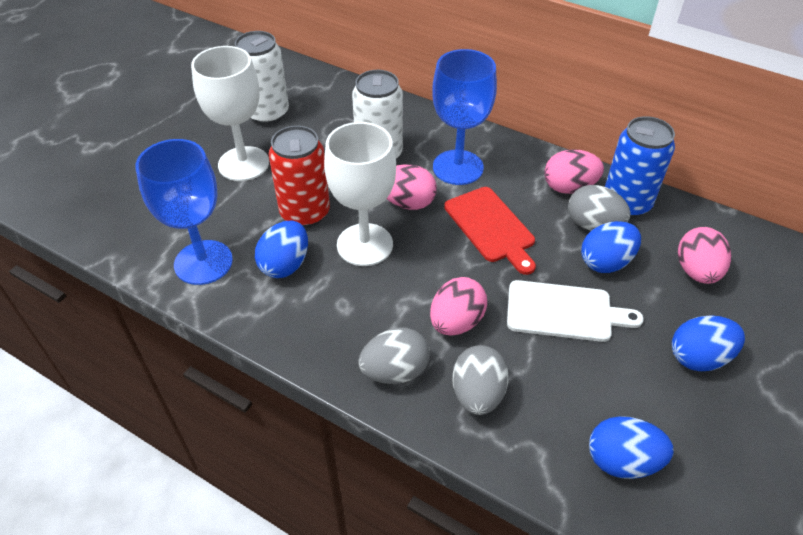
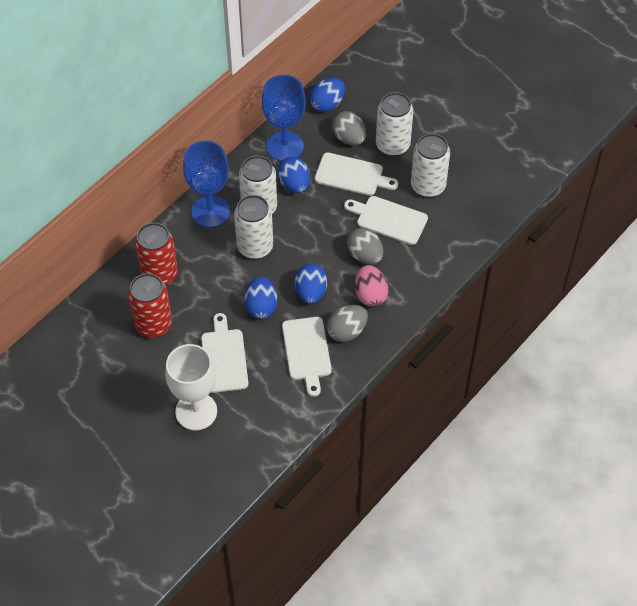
blue can: 1 -> 0
pink egg: 4 -> 1
red can: 1 -> 2
red cutting board: 1 -> 0
white can: 2 -> 4
white cutting board: 1 -> 4
white goblet: 2 -> 1

